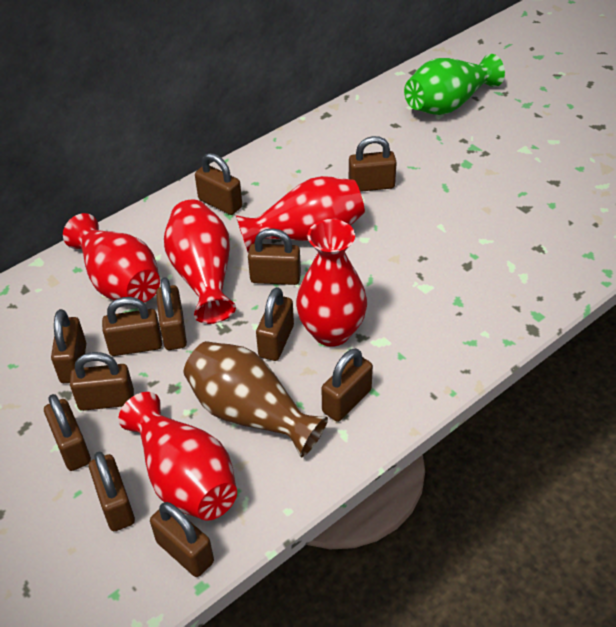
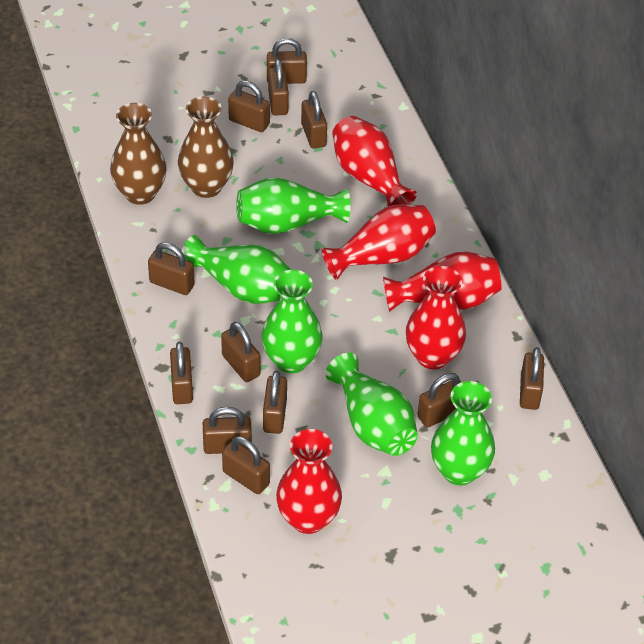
brown vase: 1 -> 2
green vase: 1 -> 5

